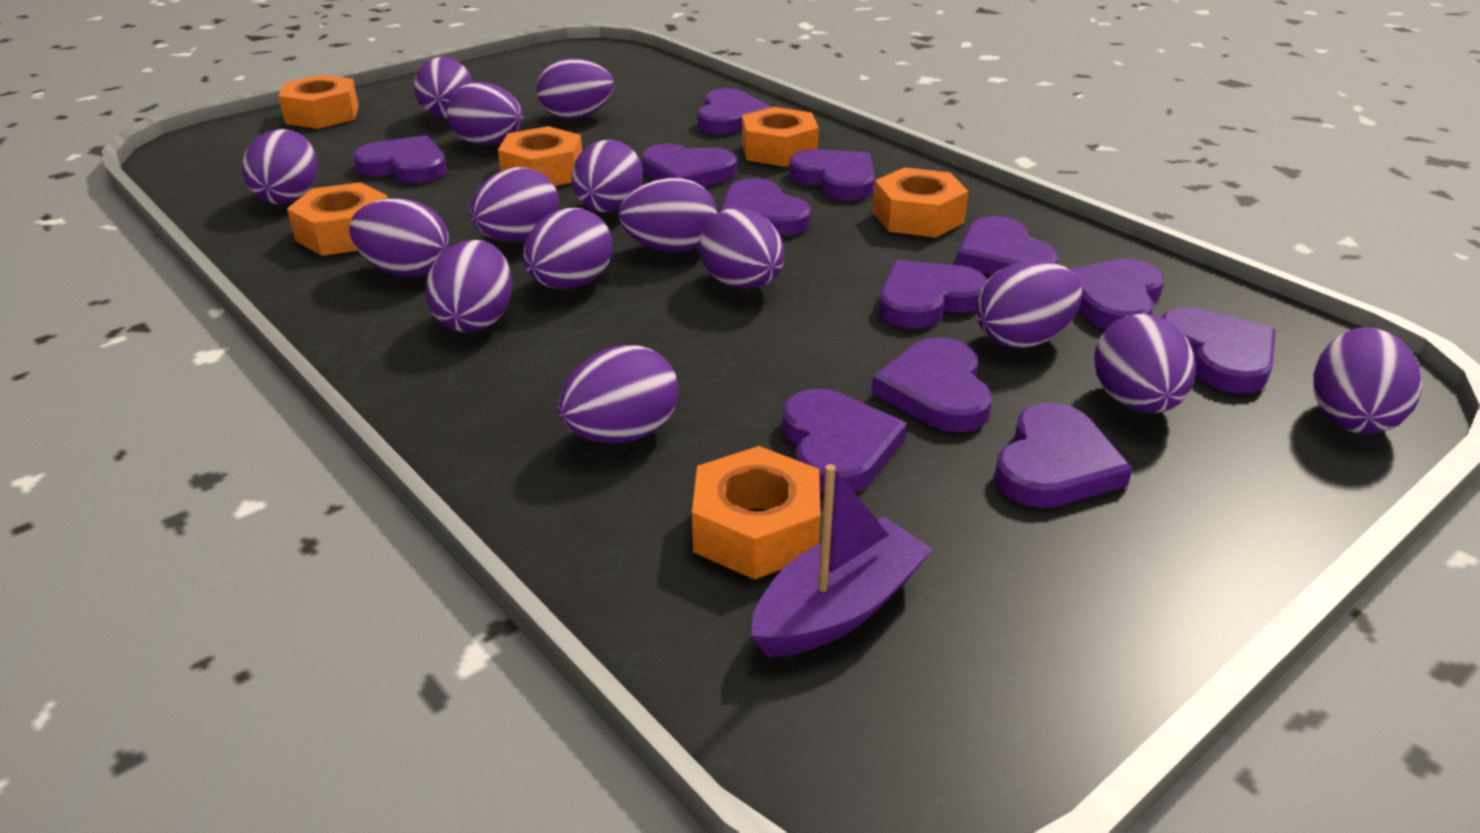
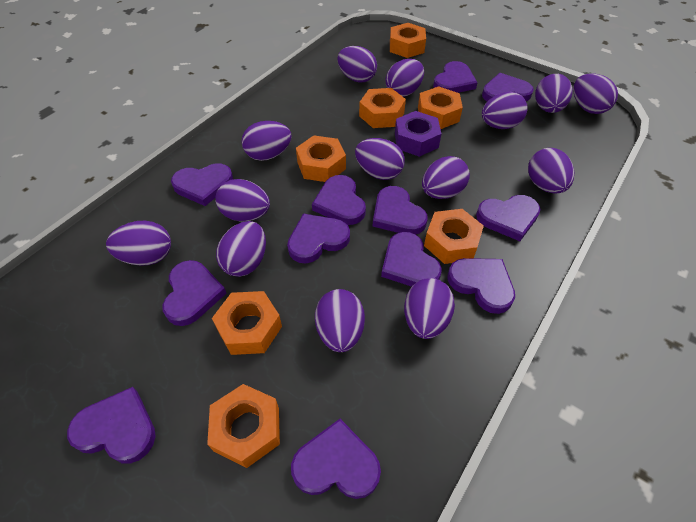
orange nut: 6 -> 7
purple boat: 1 -> 0
purple egg: 15 -> 14
purple nut: 0 -> 1

